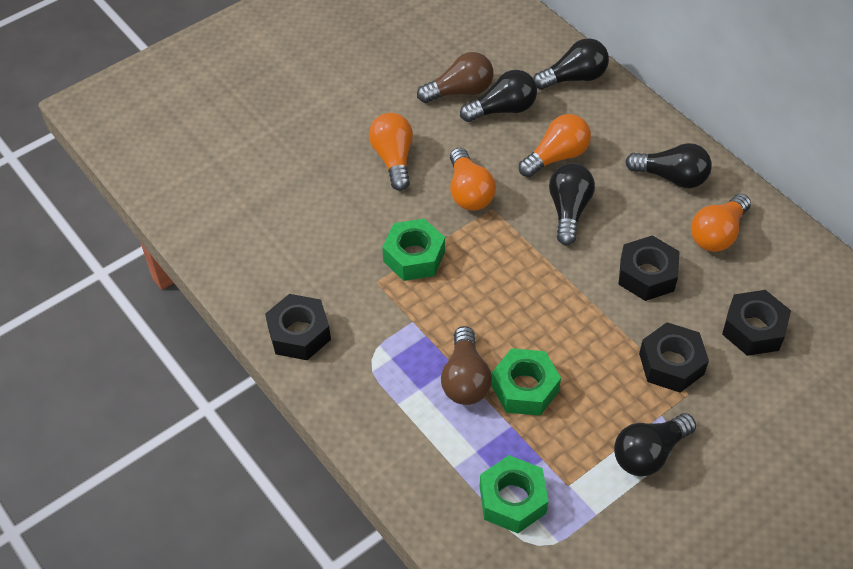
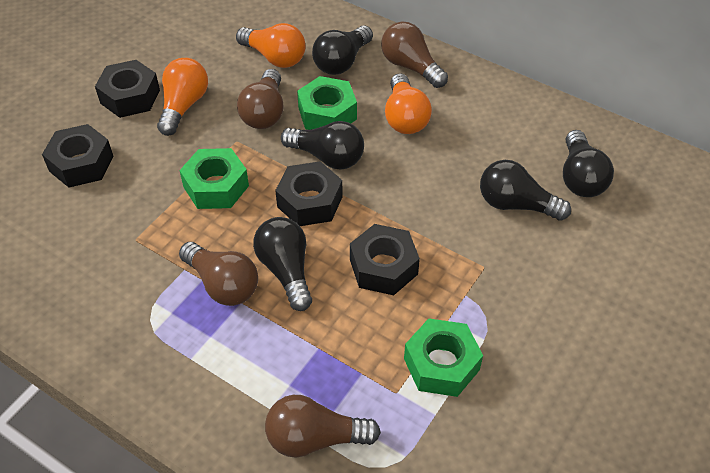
brown light bulb: 2 -> 4
orange light bulb: 4 -> 3

